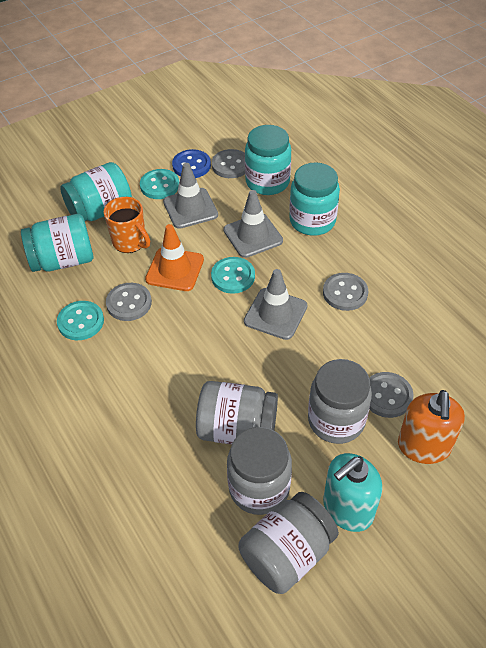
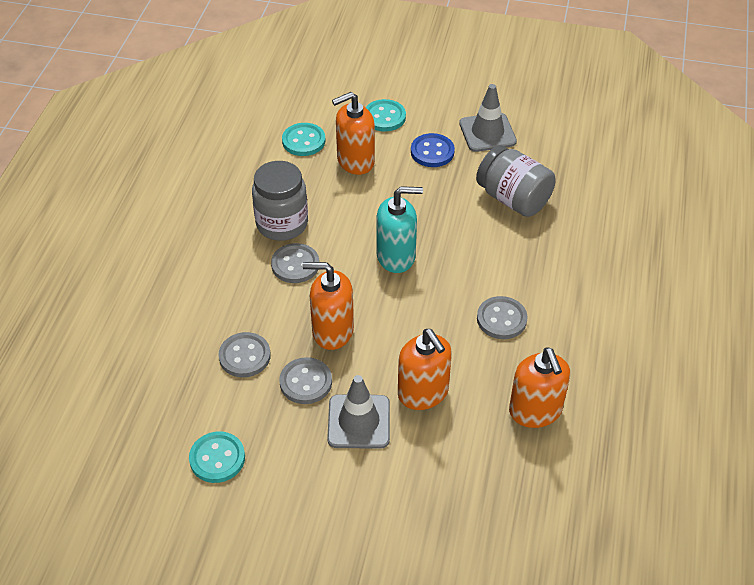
grey jar: 4 -> 2
grey traffic cone: 3 -> 2
orange mug: 1 -> 0
orange soap dispenser: 1 -> 4
orange traffic cone: 1 -> 0
turquoise jar: 4 -> 0

